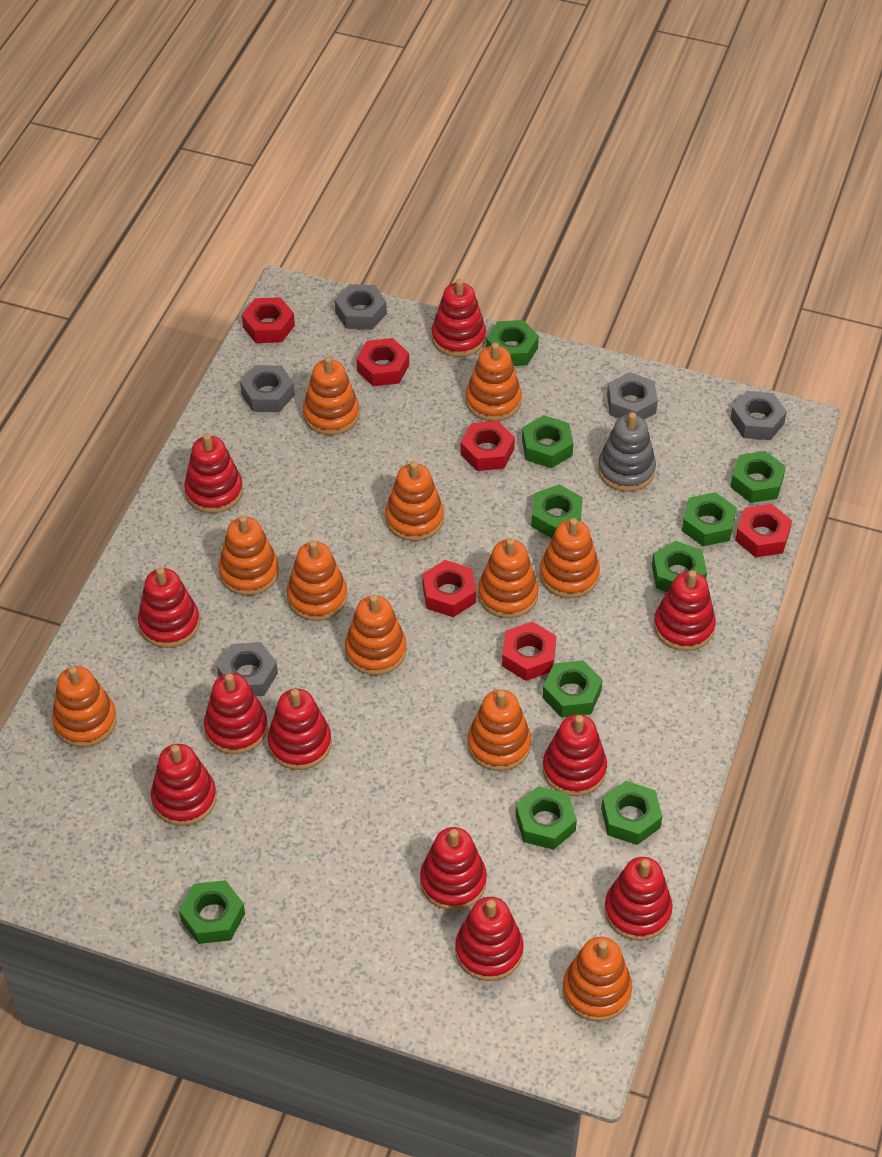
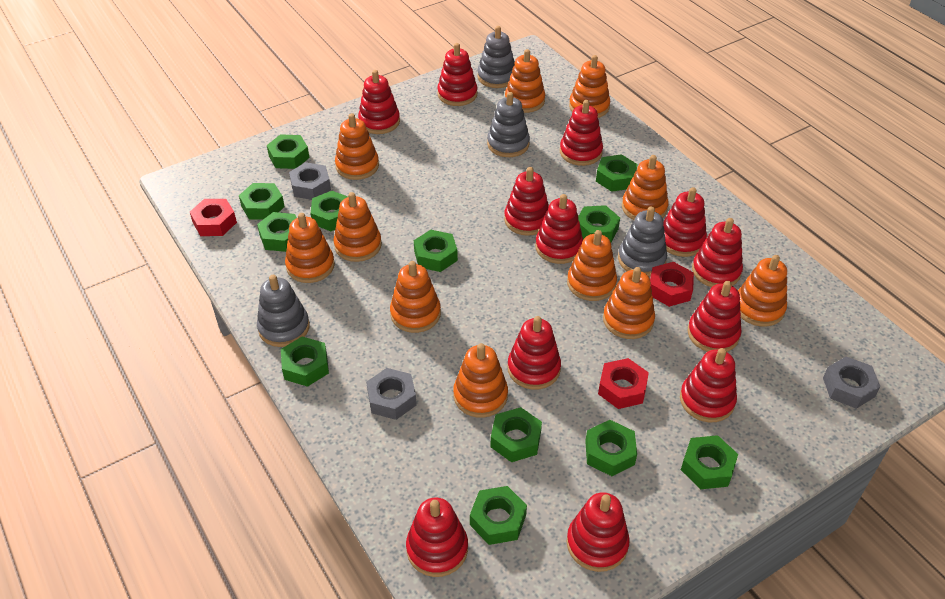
green nut: 10 -> 12
grey nut: 5 -> 3
grey stacking toy: 1 -> 4
red nut: 6 -> 3
red stacking toy: 11 -> 12

